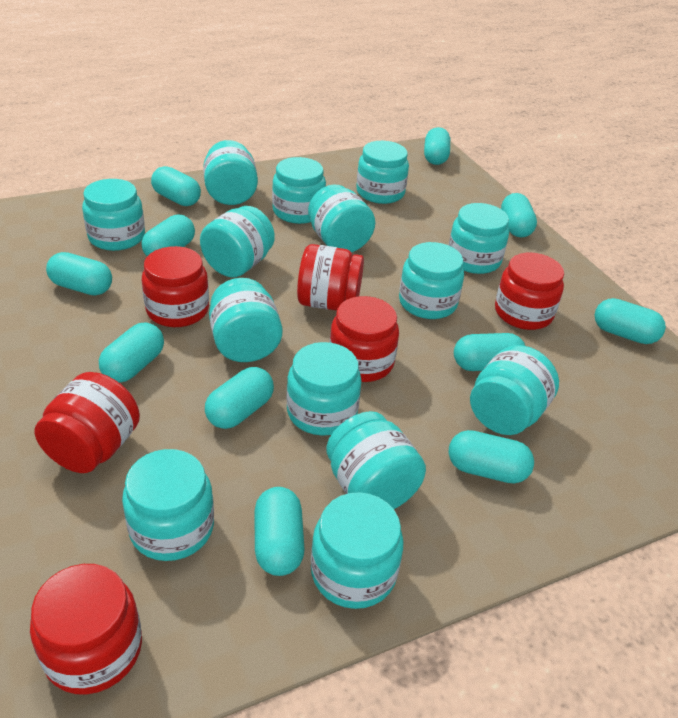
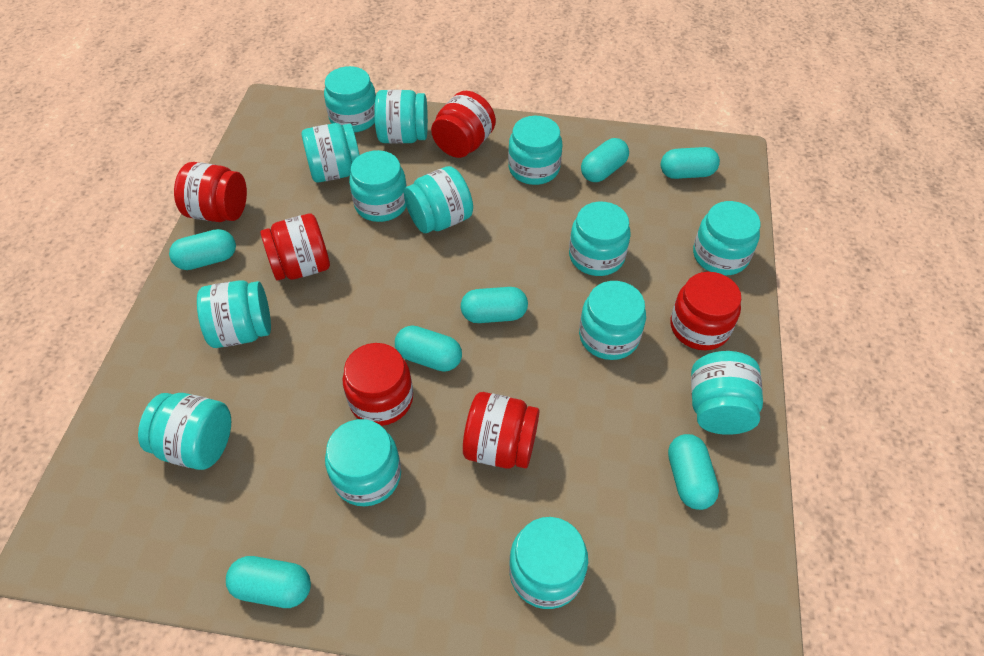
turquoise capsule: 11 -> 7

